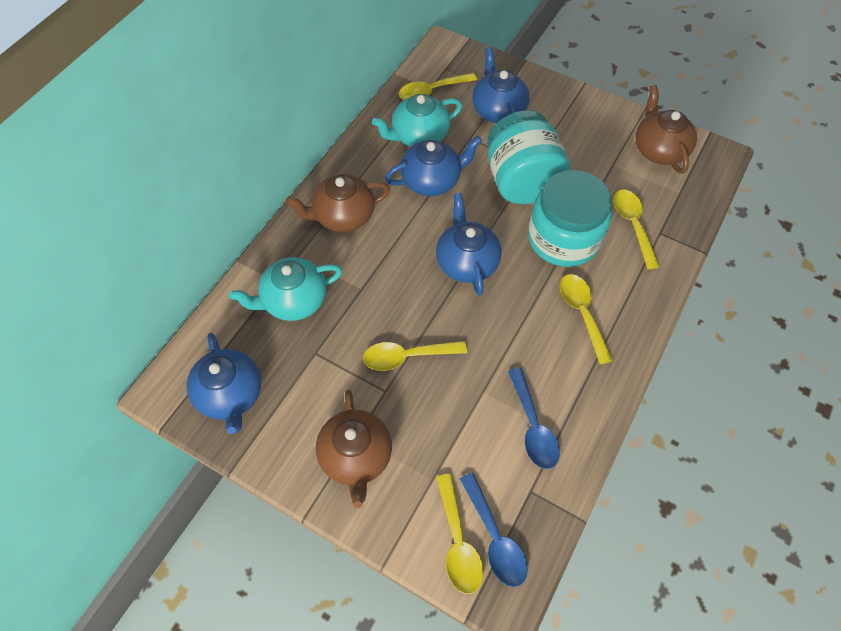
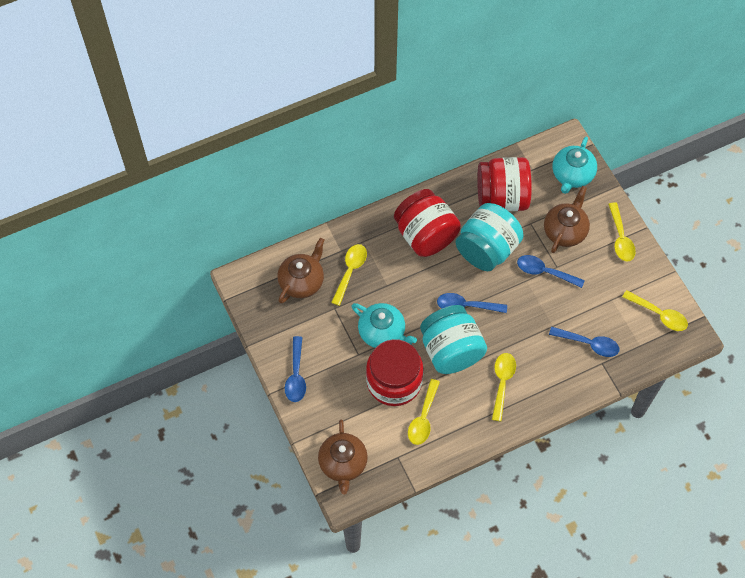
blue spoon: 2 -> 4
blue teapot: 4 -> 0
red jar: 0 -> 3

